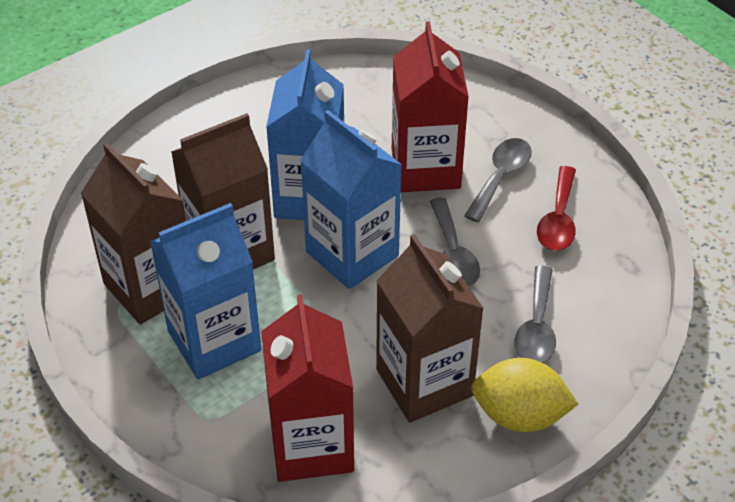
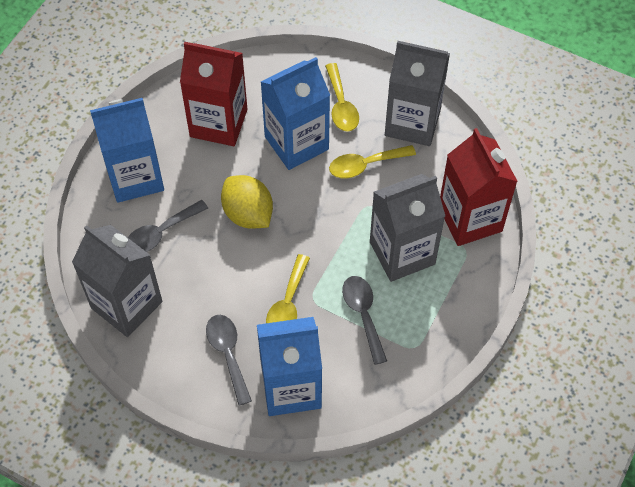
brown carton: 3 -> 0
grey carton: 0 -> 3
red spoon: 1 -> 0
yellow spoon: 0 -> 3

